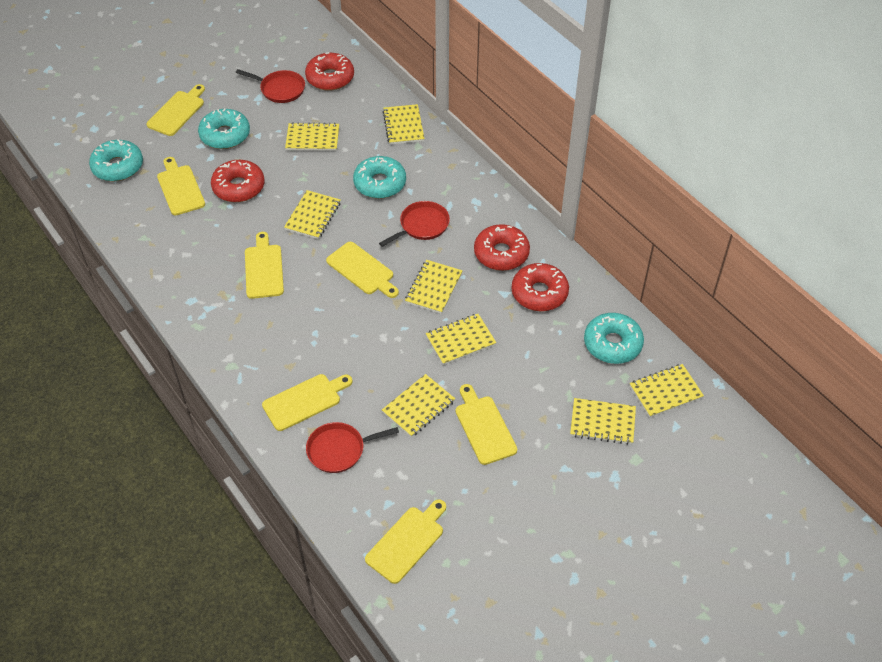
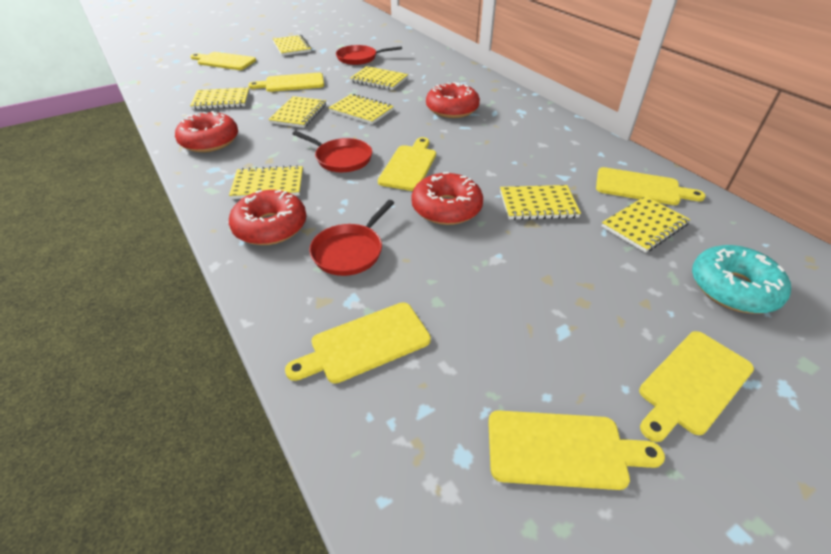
turquoise donut: 4 -> 1

